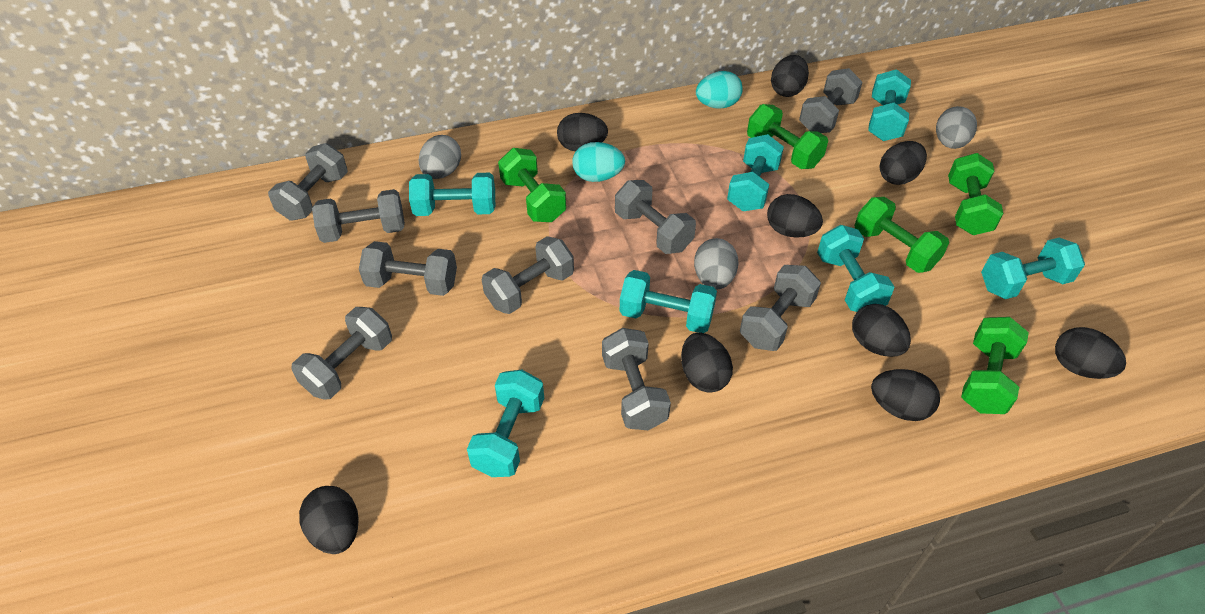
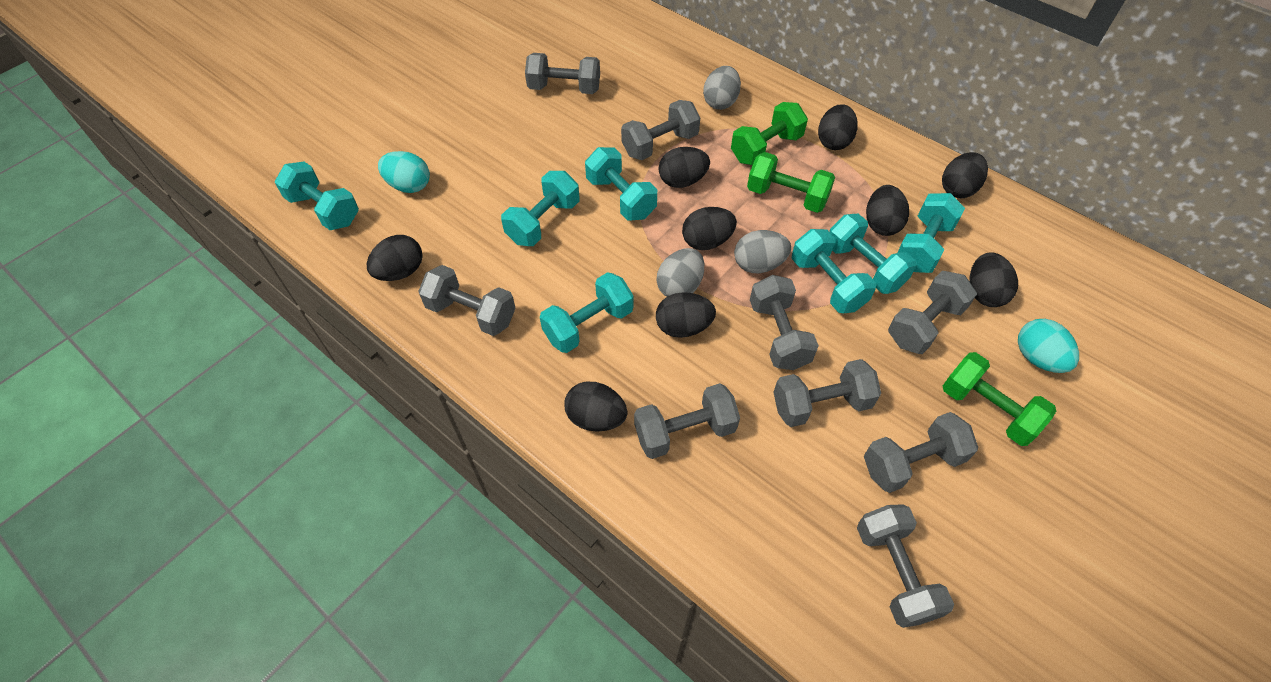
green dumbbell: 5 -> 3

